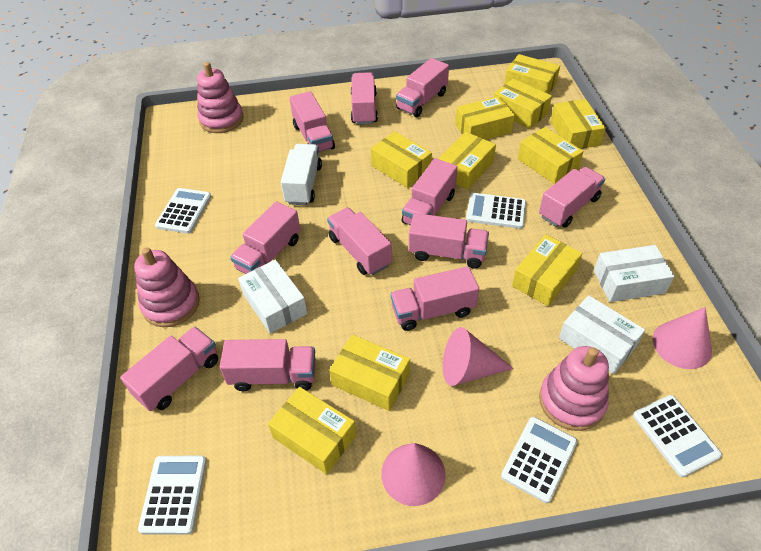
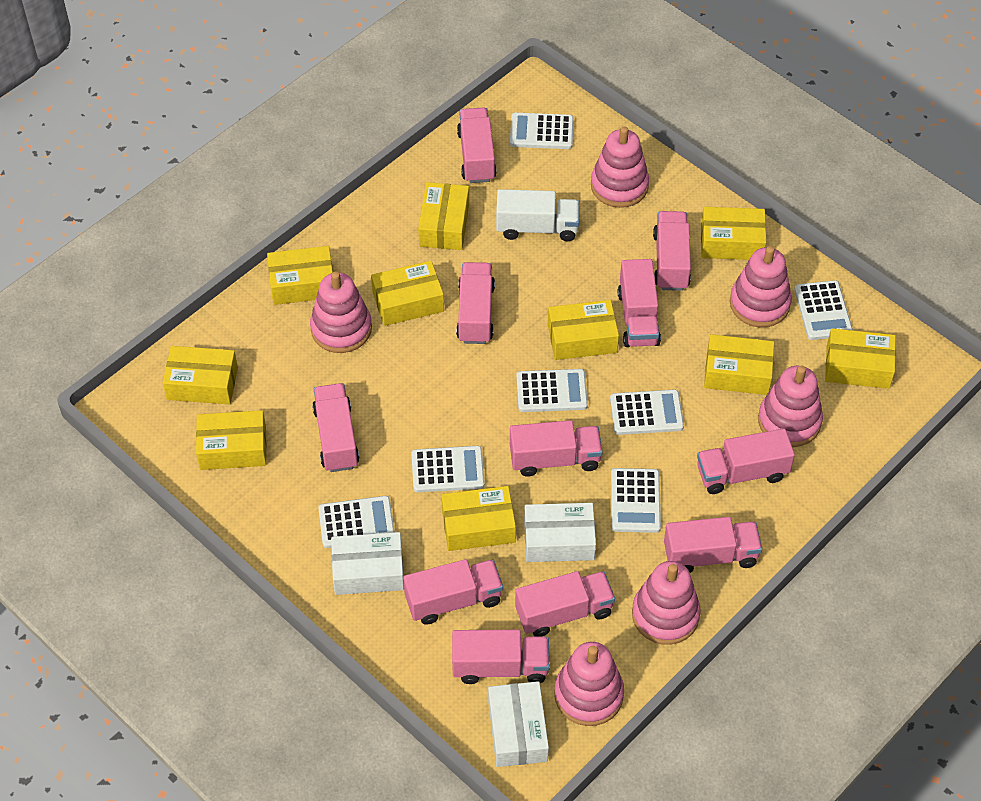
pink cone: 3 -> 0
pink stacking toy: 3 -> 6
white calculator: 5 -> 7

